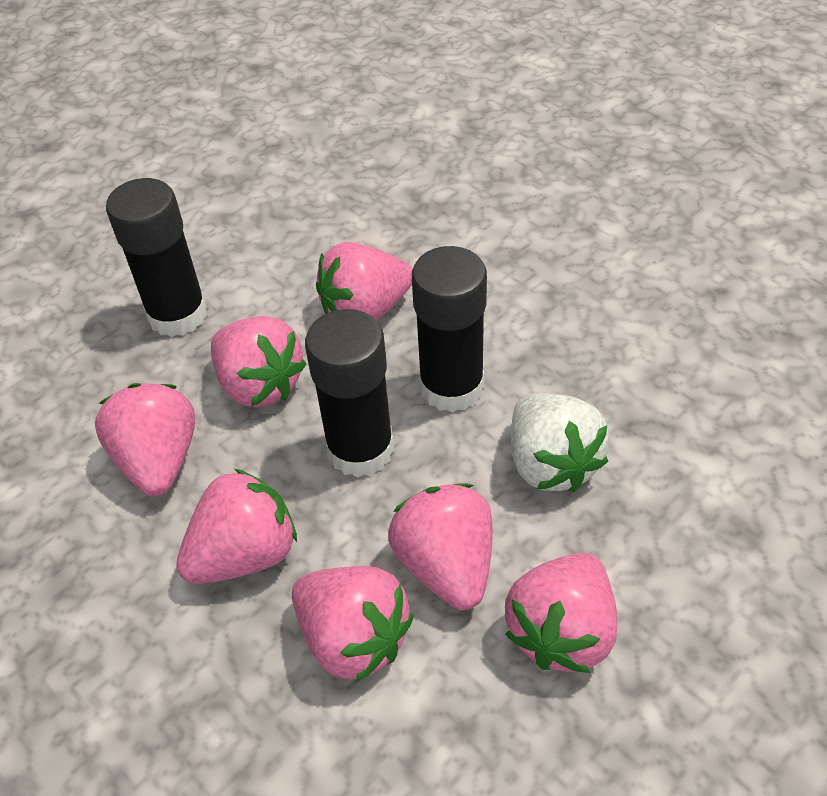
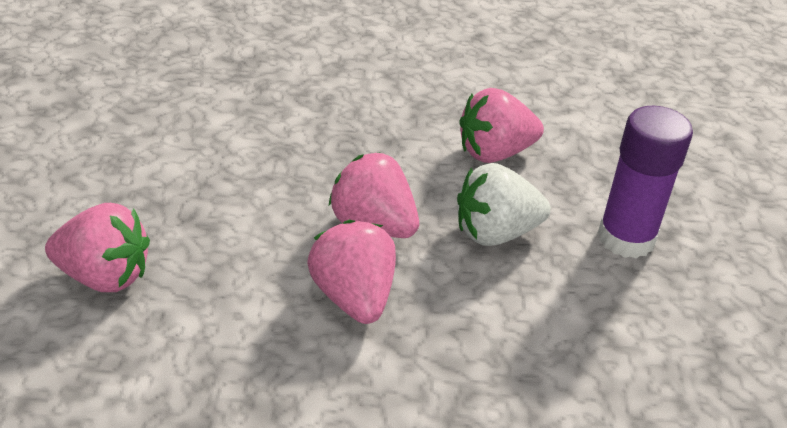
black glue stick: 3 -> 0
pink strawberry: 7 -> 4
purple glue stick: 0 -> 1

